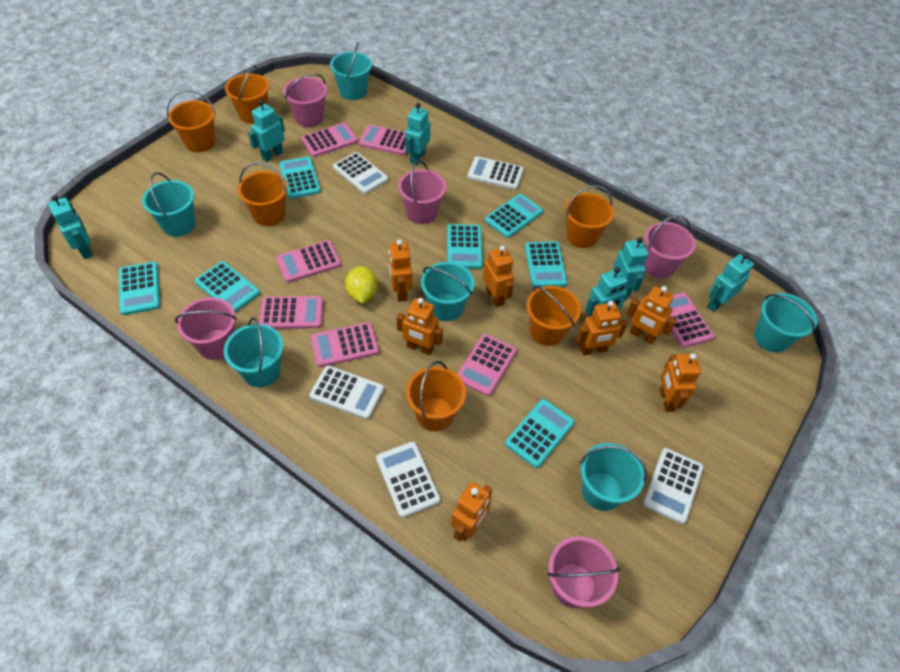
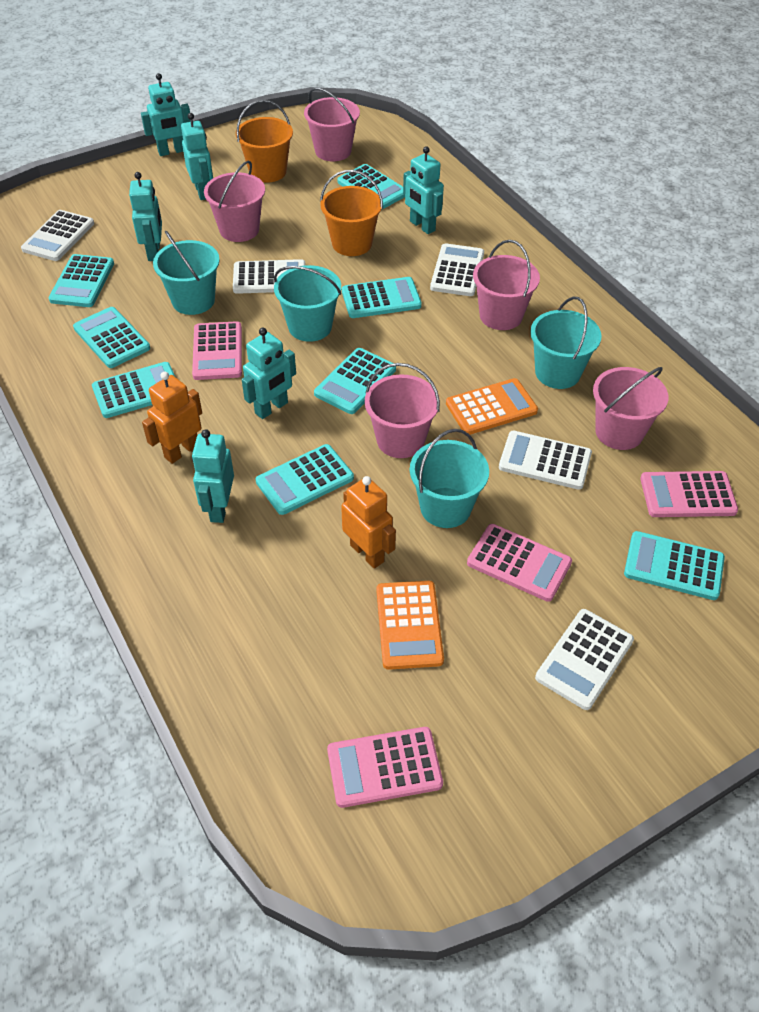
orange bucket: 6 -> 2
orange calculator: 0 -> 2
orange robot: 7 -> 2
pink calculator: 7 -> 4
turquoise bucket: 6 -> 4
turquoise calculator: 7 -> 8
yellow lemon: 1 -> 0

